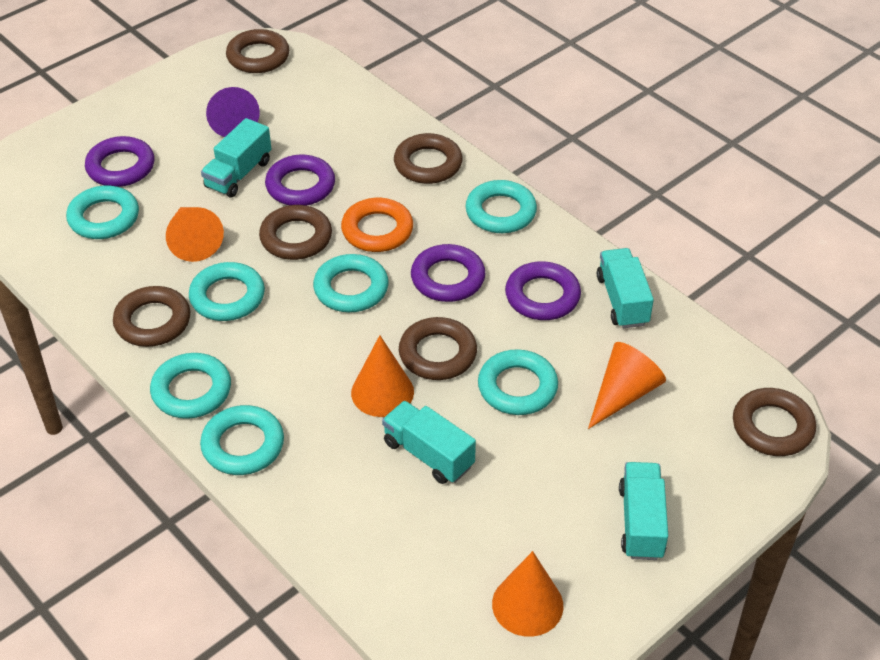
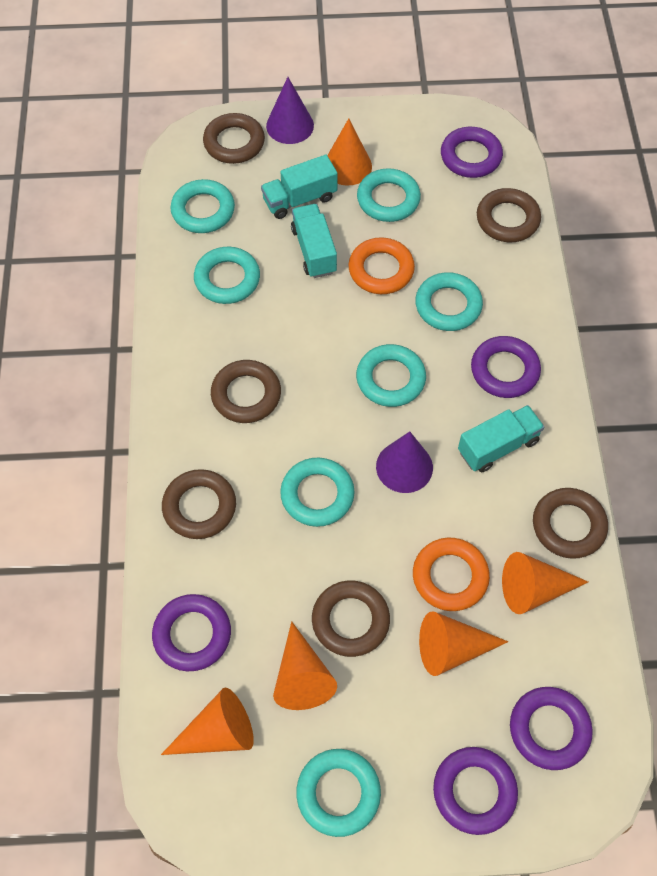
orange cone: 4 -> 5
orange ring: 1 -> 2
purple cone: 1 -> 2
purple ring: 4 -> 5
turquoise truck: 4 -> 3

